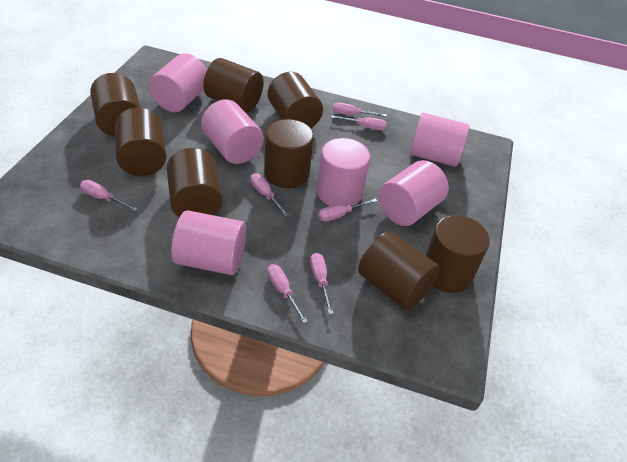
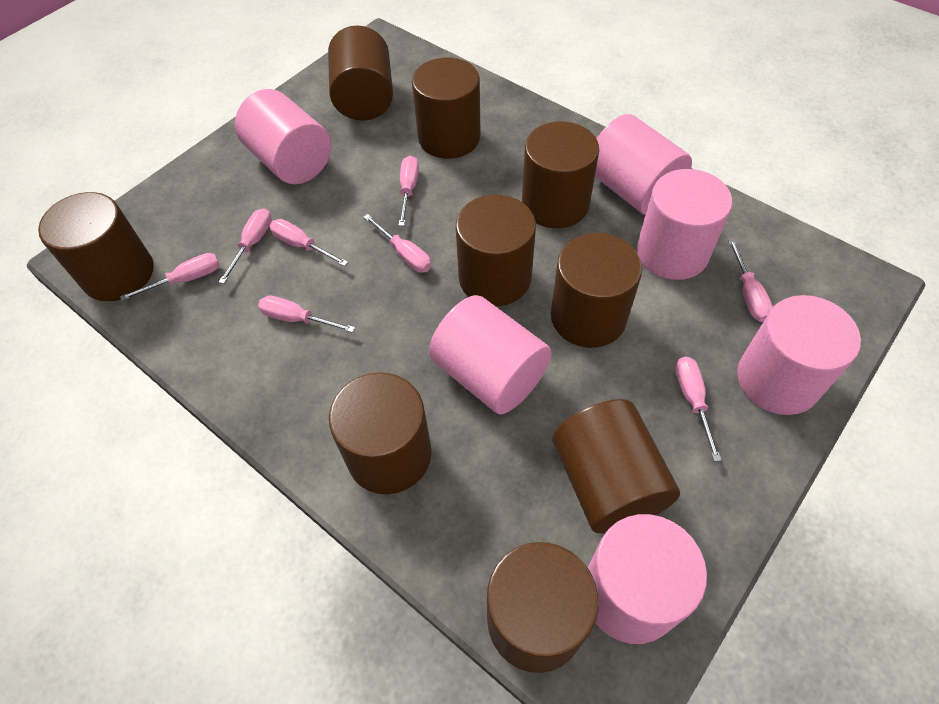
brown cylinder: 8 -> 9
pink screwdriver: 7 -> 8

